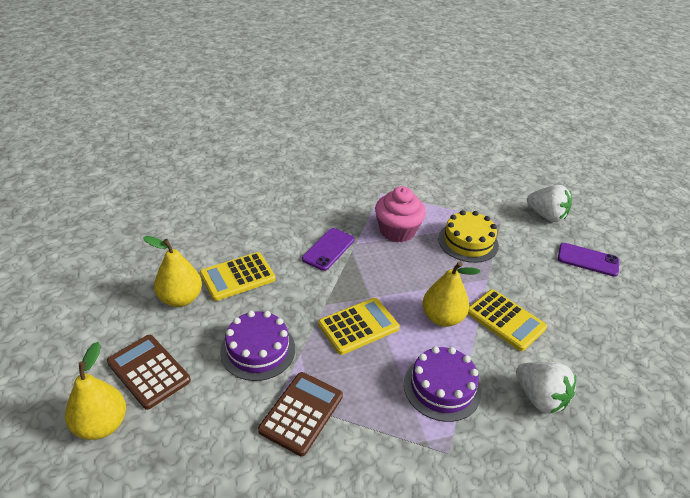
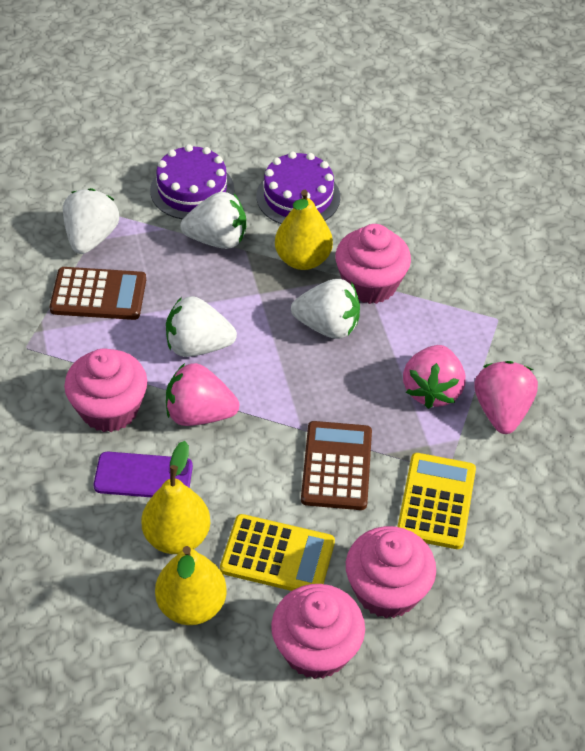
pink cupcake: 1 -> 4
pink strawberry: 0 -> 3
purple phone: 2 -> 1
white strawberry: 2 -> 4
yellow cake: 1 -> 0
yellow calculator: 3 -> 2

